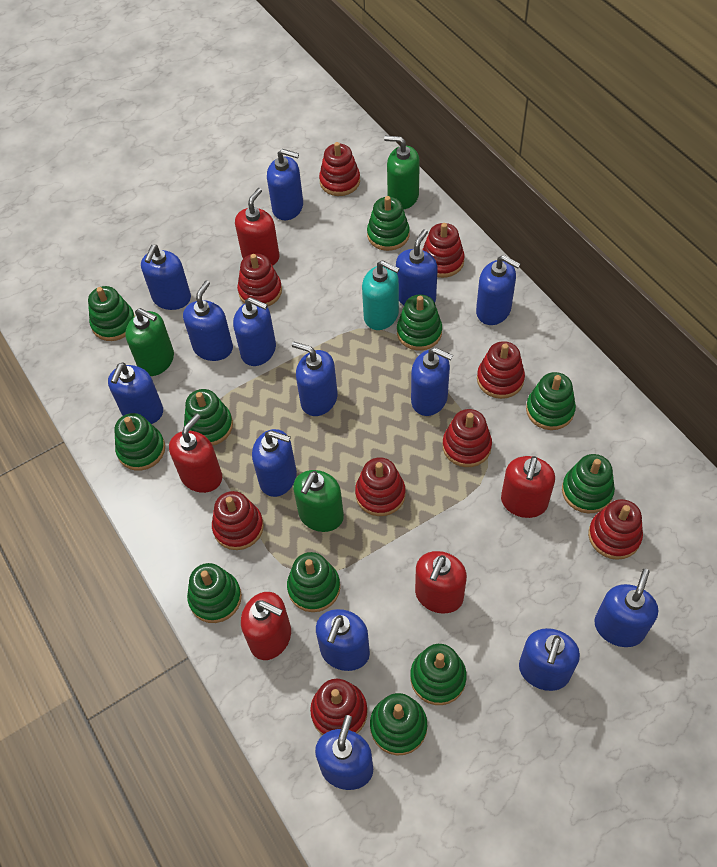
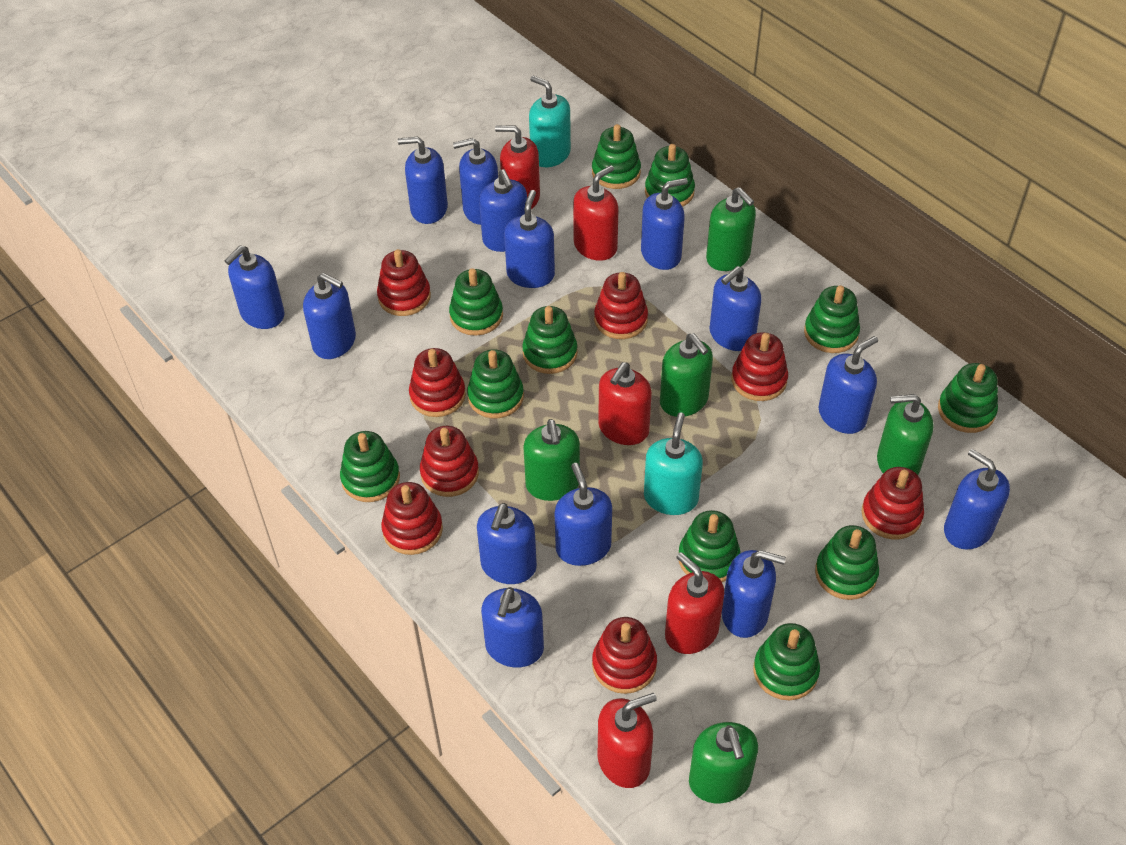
green soap dispenser: 3 -> 5
red stacking toy: 9 -> 8
turquoise soap dispenser: 1 -> 2

